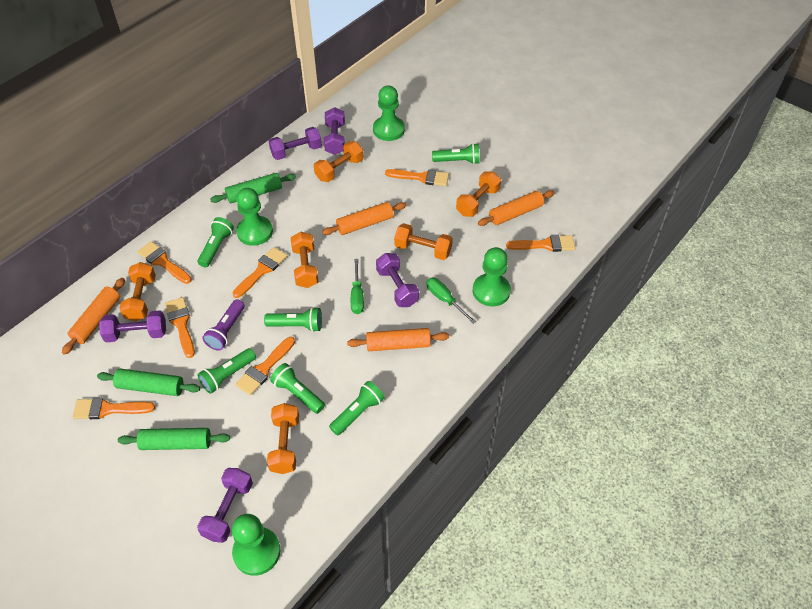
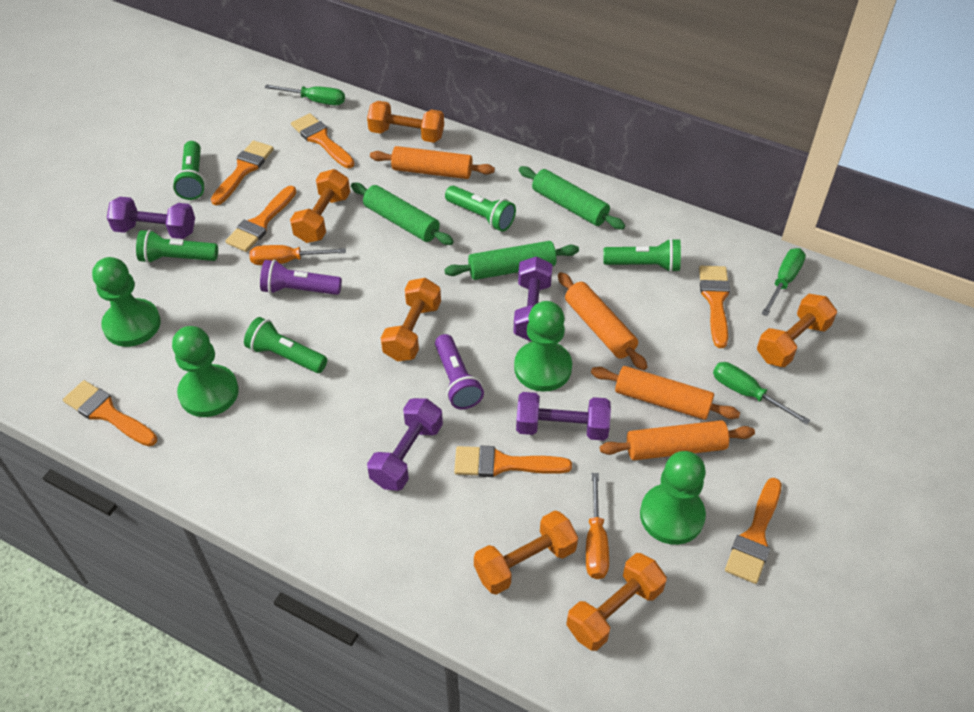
green flashlight: 6 -> 5
green screwdriver: 2 -> 3
orange screwdriver: 0 -> 2
purple dumbbell: 5 -> 4
purple flashlight: 1 -> 2

